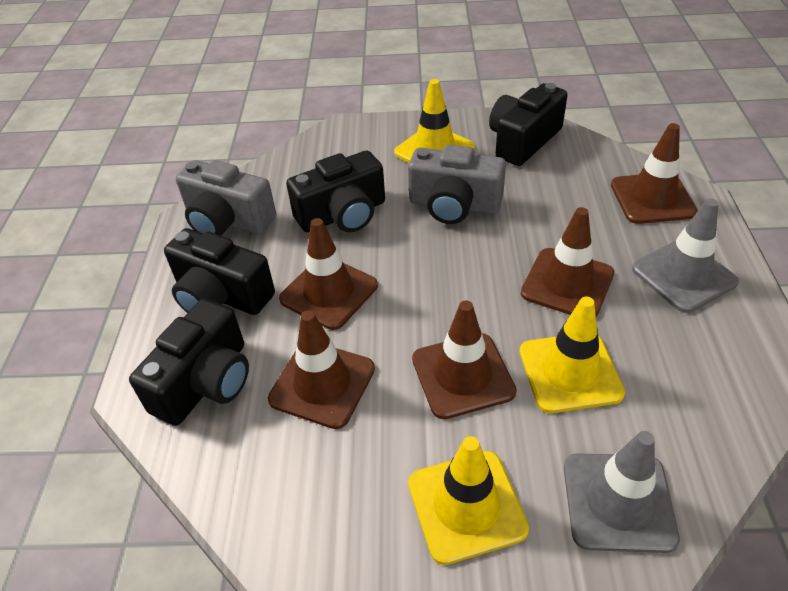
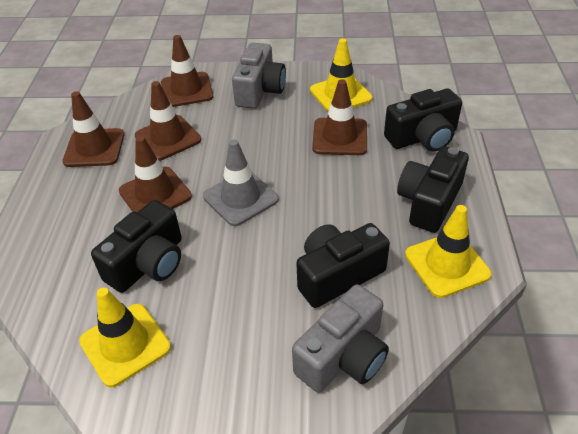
grey traffic cone: 2 -> 1

